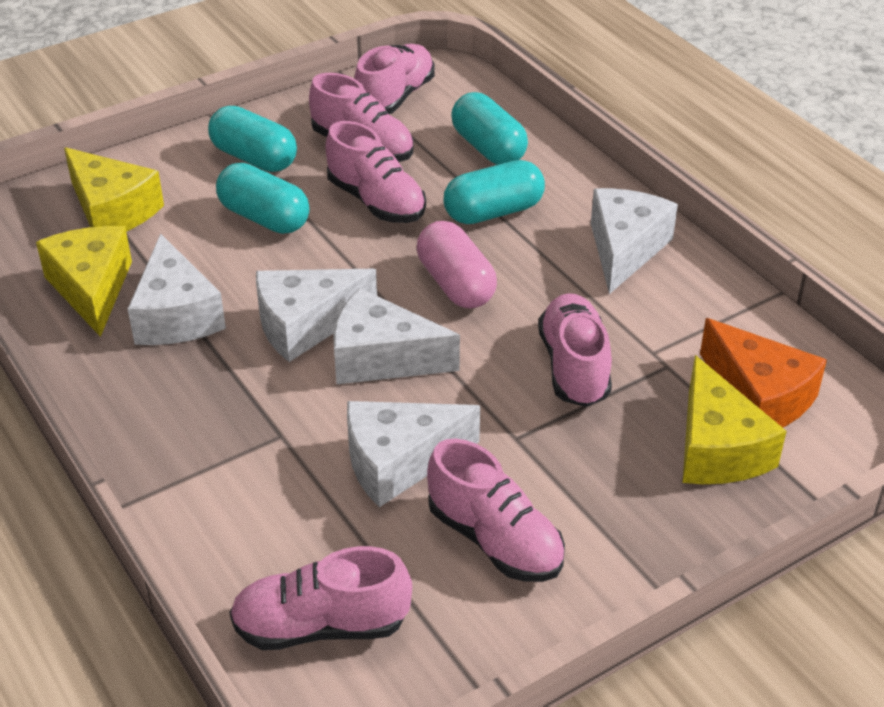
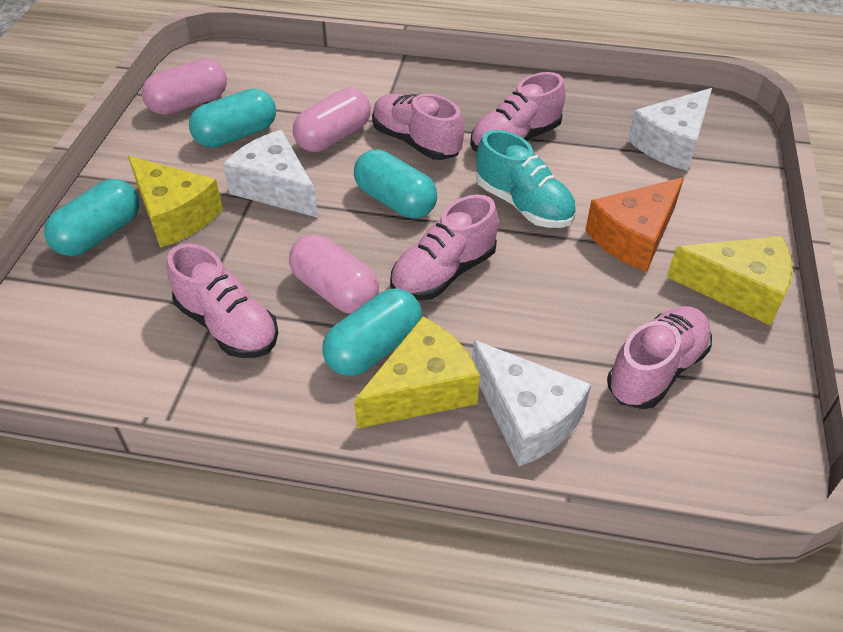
pink capsule: 1 -> 3
pink shoe: 6 -> 5
turquoise shoe: 0 -> 1
white cheese: 5 -> 3

